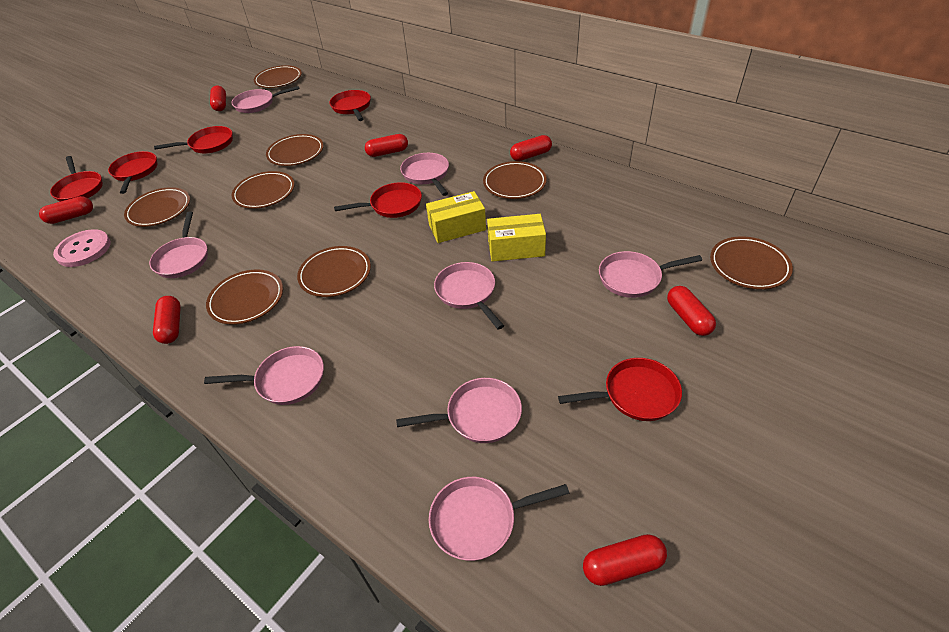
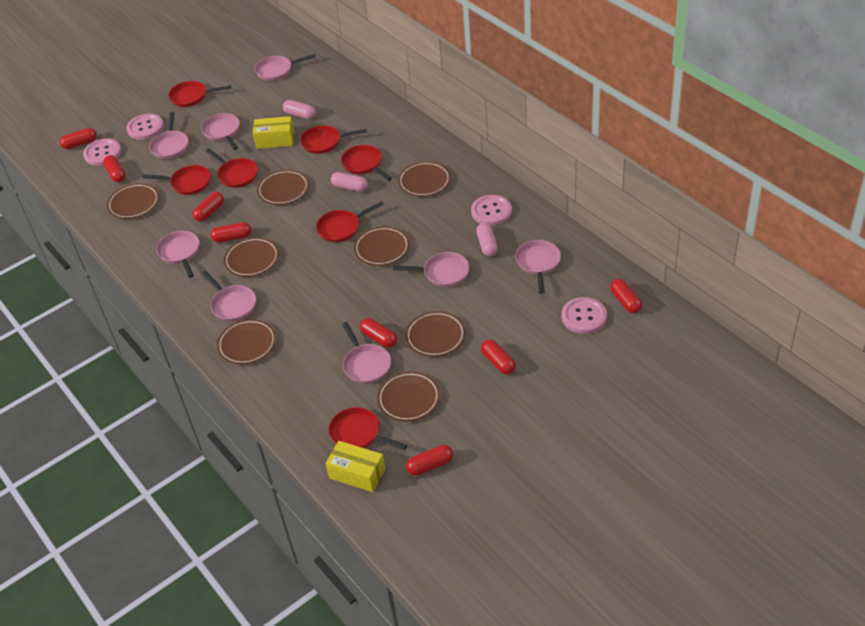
pink button: 1 -> 4
pink capsule: 0 -> 3
red capsule: 7 -> 8
red pan: 6 -> 7

